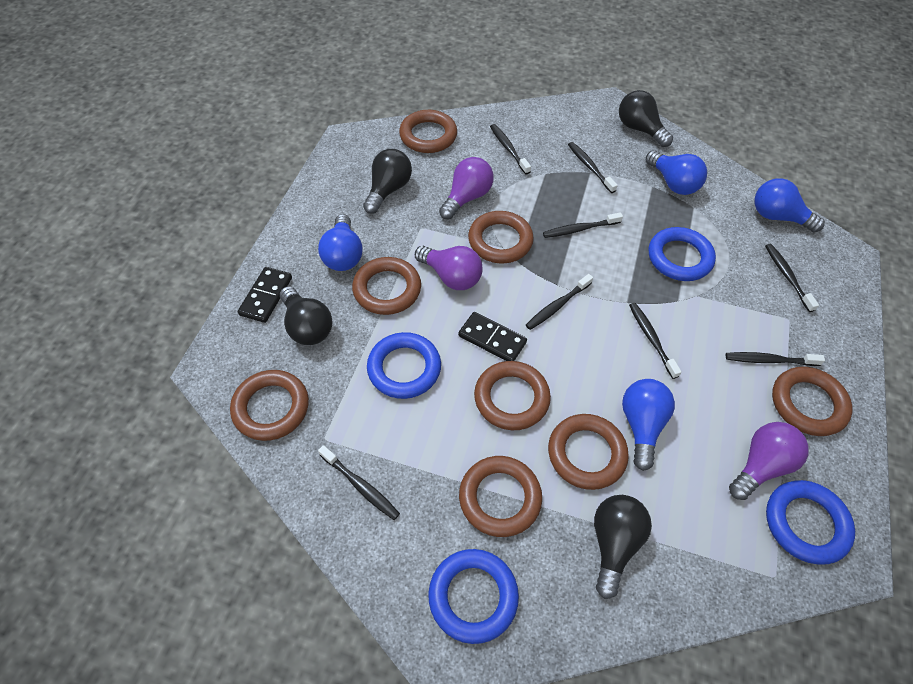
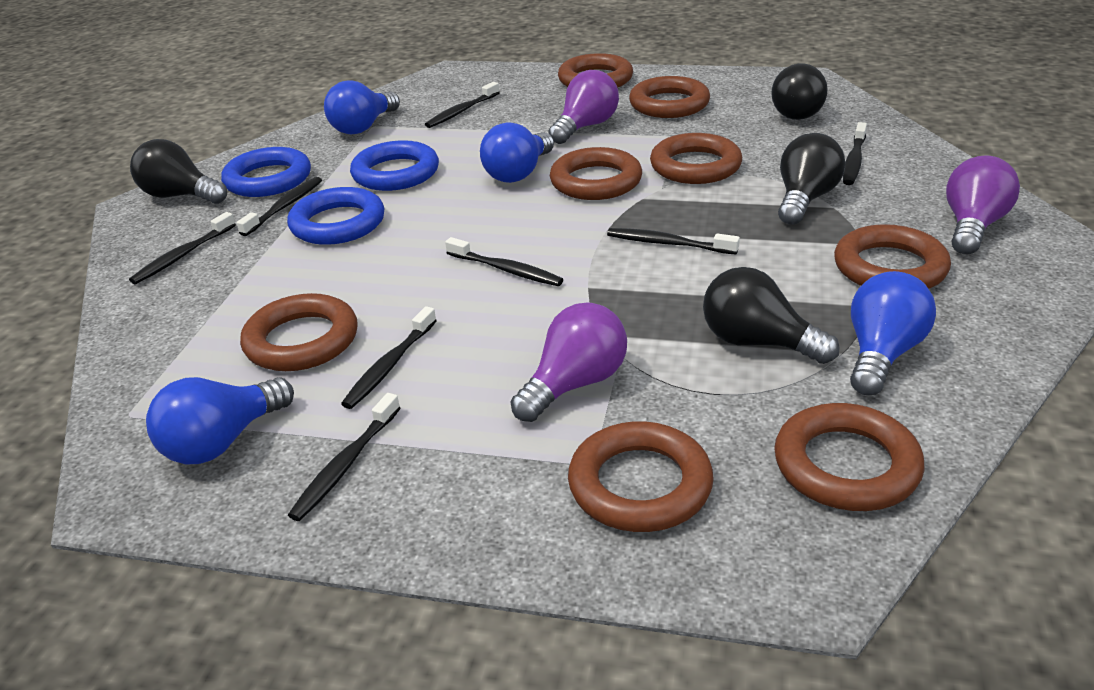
black domino: 2 -> 0
blue ring: 4 -> 3

